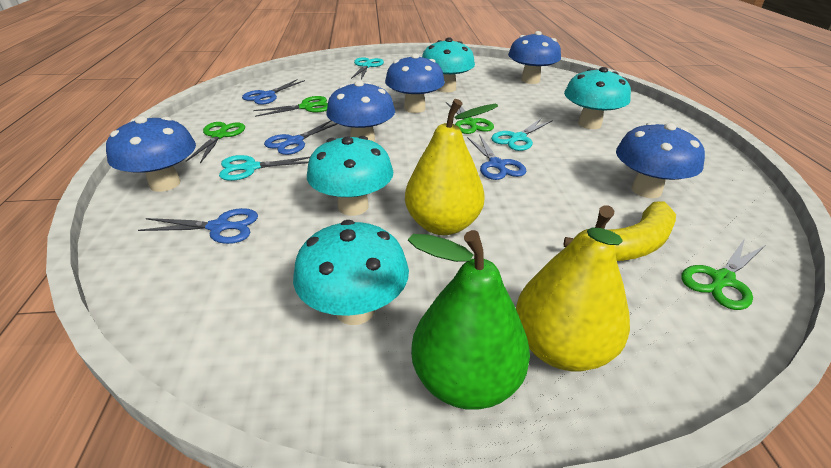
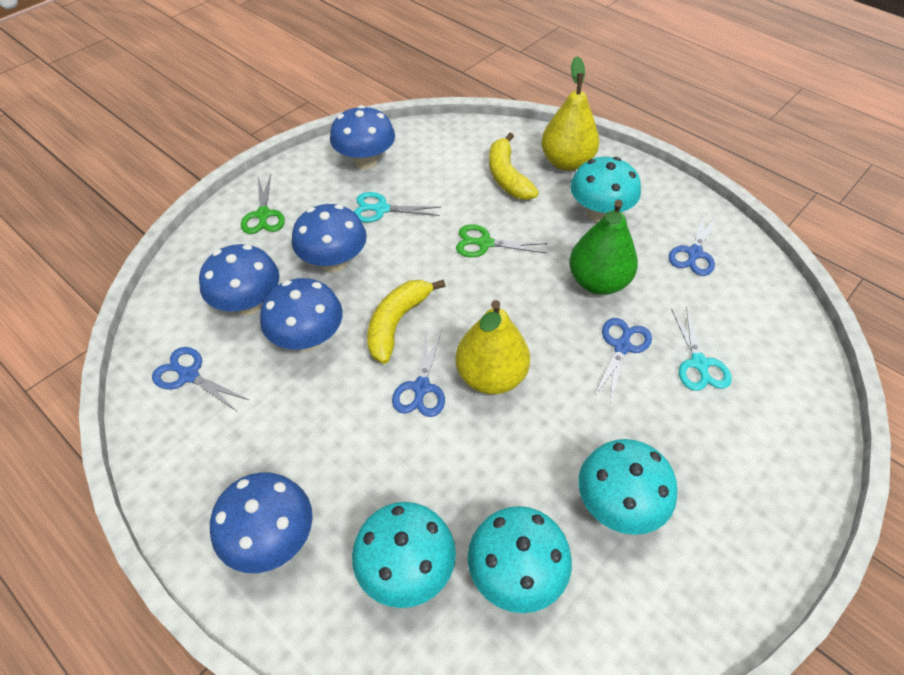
green scissors: 4 -> 2
turquoise scissors: 3 -> 2
yellow banana: 1 -> 2

